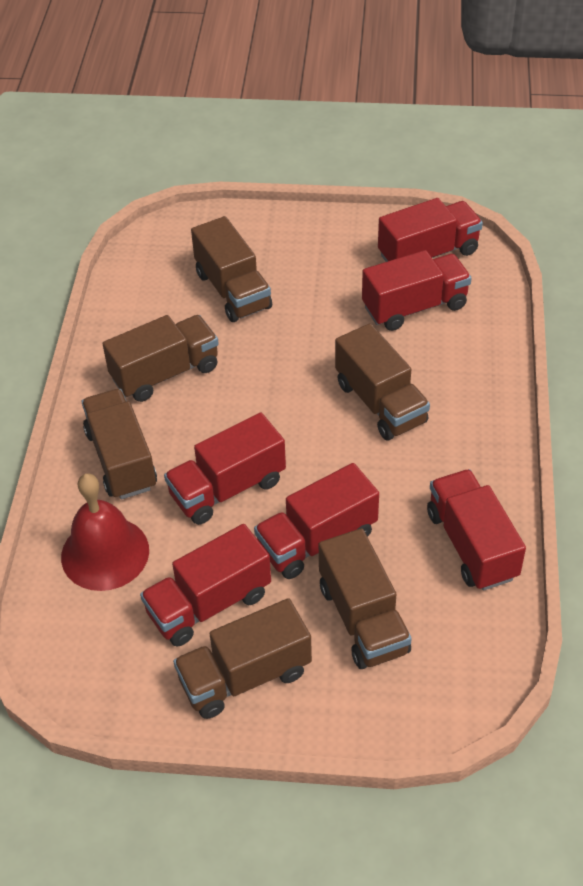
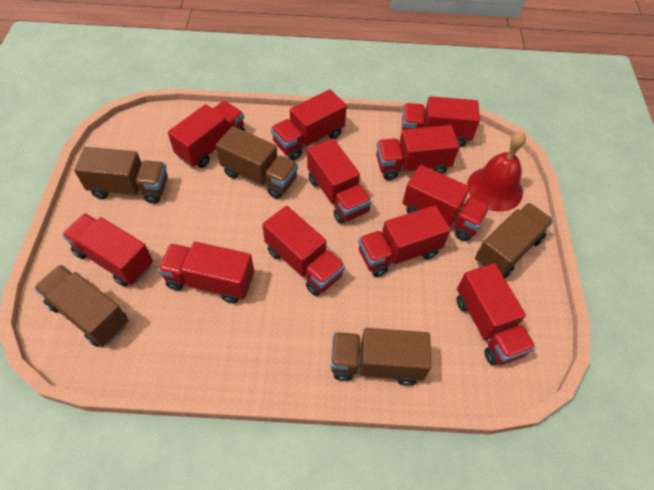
brown truck: 6 -> 5
red truck: 6 -> 11

